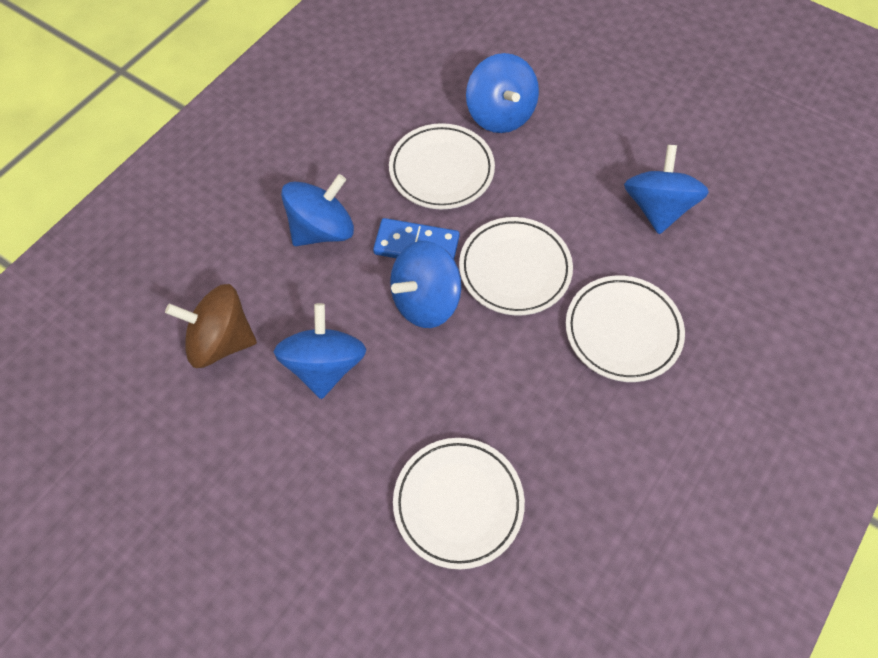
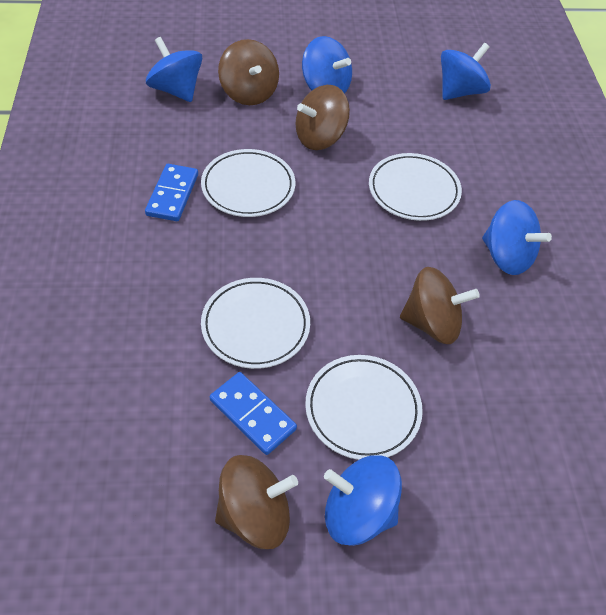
blue domino: 1 -> 2
brown spinning top: 1 -> 4

